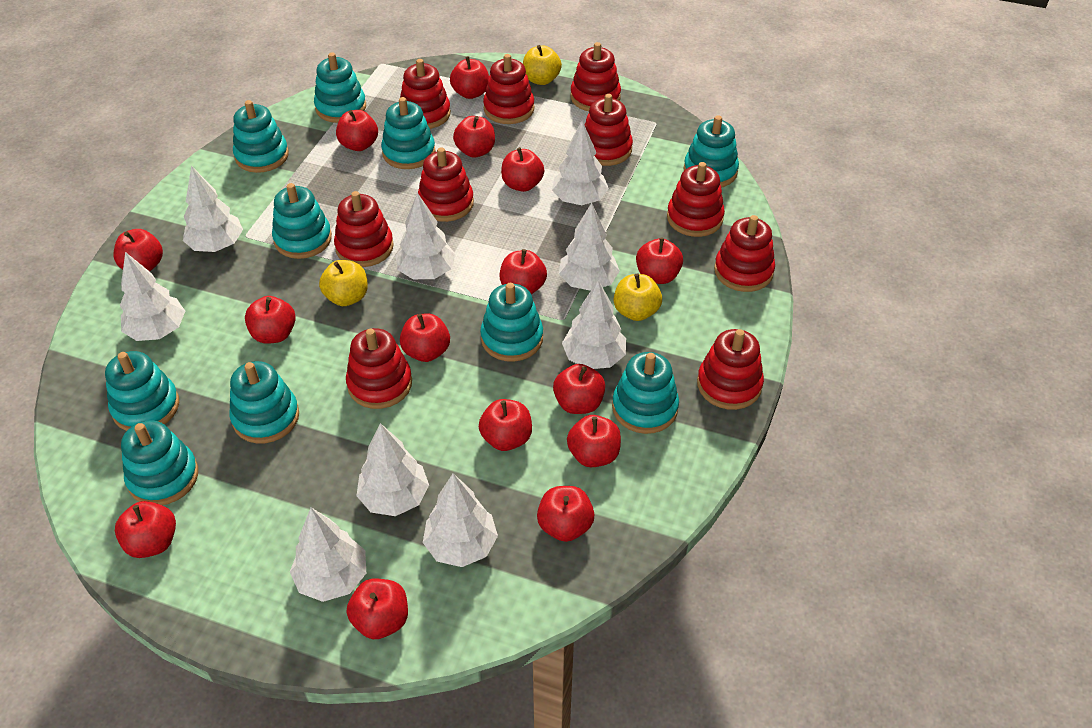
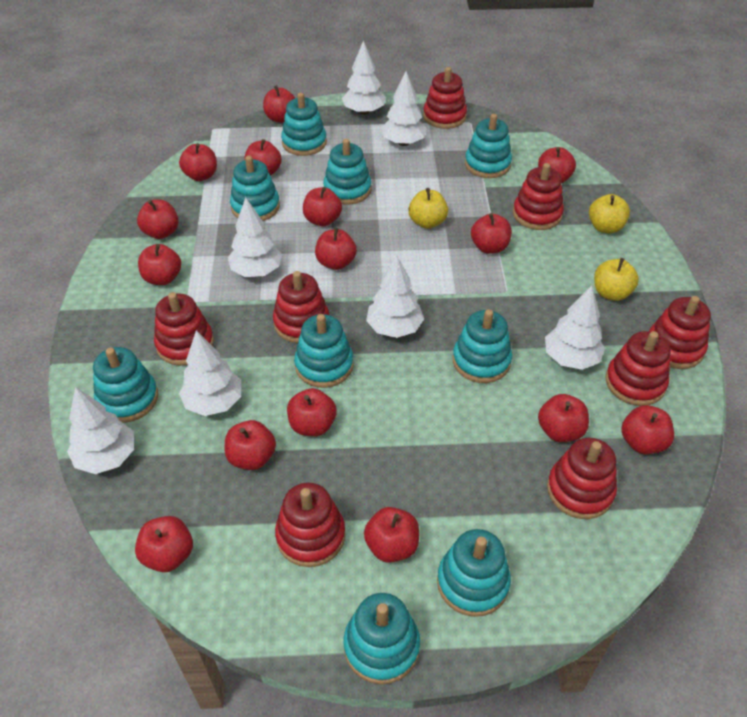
red stacking toy: 10 -> 8
turquoise stacking toy: 10 -> 9
white tree: 9 -> 7

